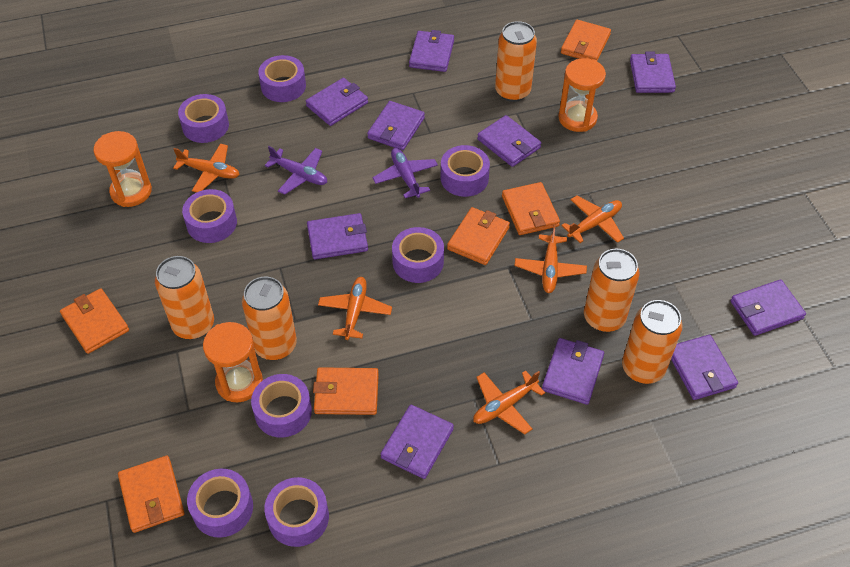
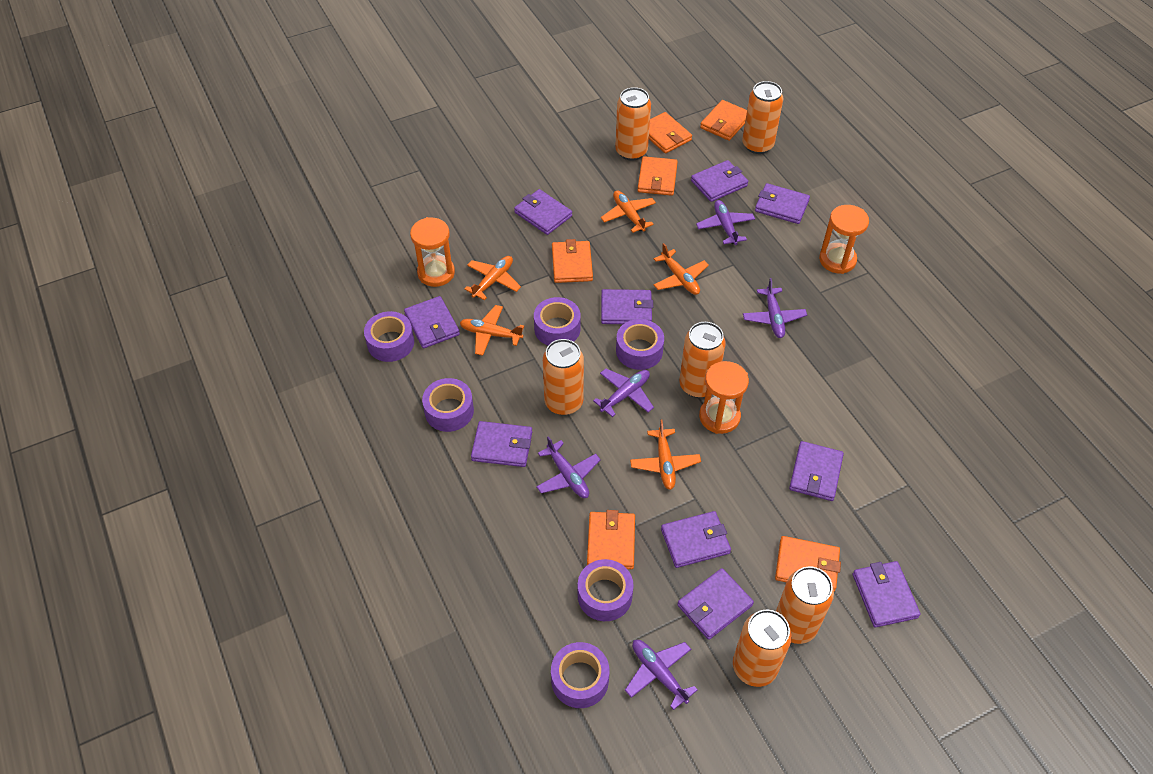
orange can: 5 -> 6
purple plane: 2 -> 5
purple tape: 8 -> 6

